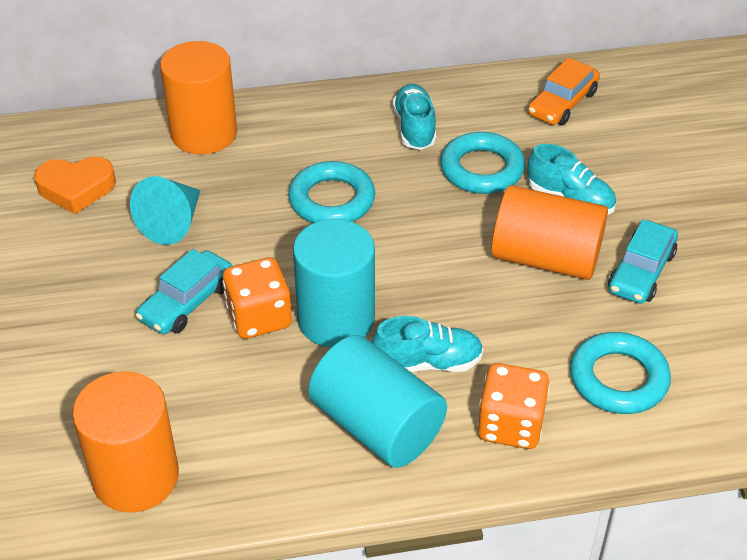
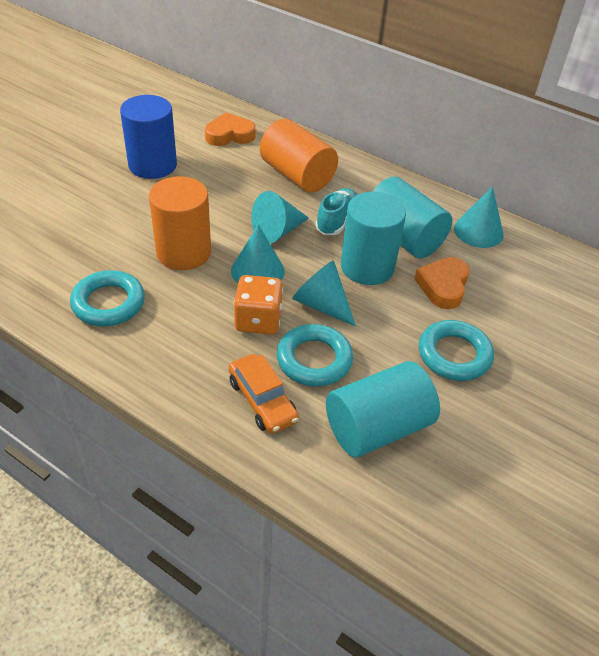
blue cylinder: 0 -> 1
orange cylinder: 3 -> 2
orange dice: 2 -> 1
orange heart: 1 -> 2
turquoise car: 2 -> 0
turquoise cone: 1 -> 4
turquoise cylinder: 2 -> 3
turquoise shoe: 3 -> 1

